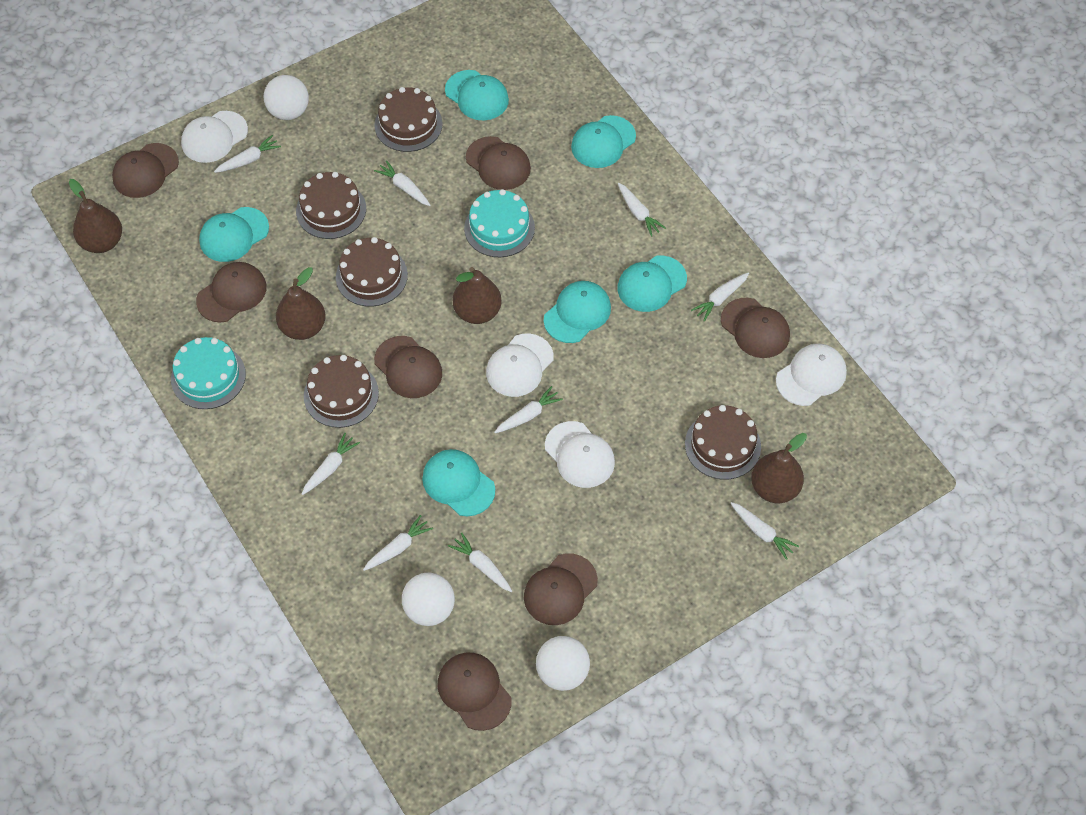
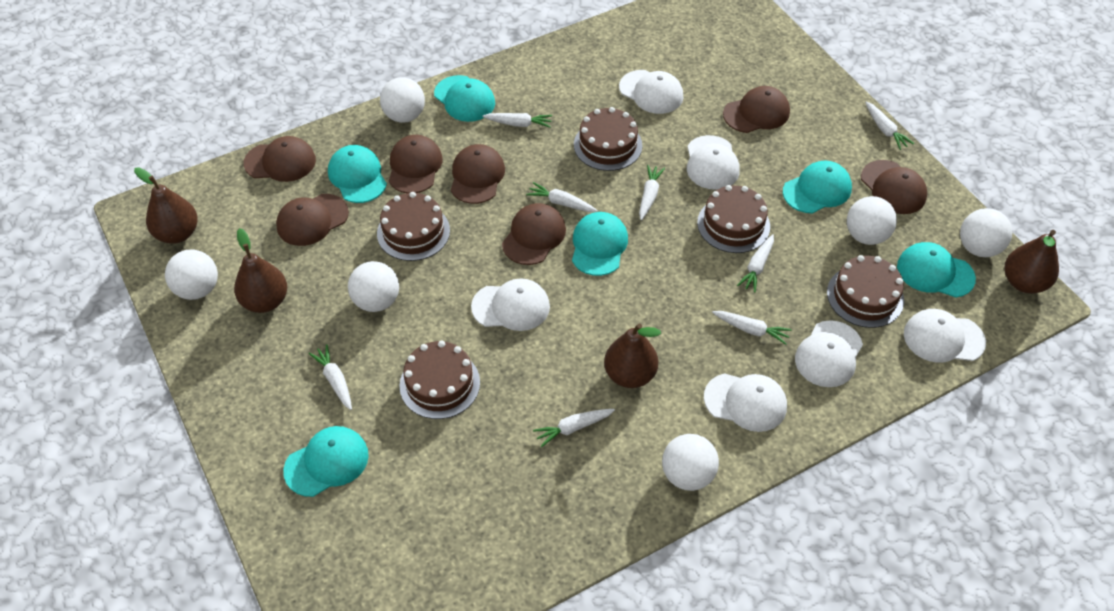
turquoise cake: 2 -> 0
white ball: 3 -> 6
white cap: 4 -> 6
white carrot: 9 -> 8

